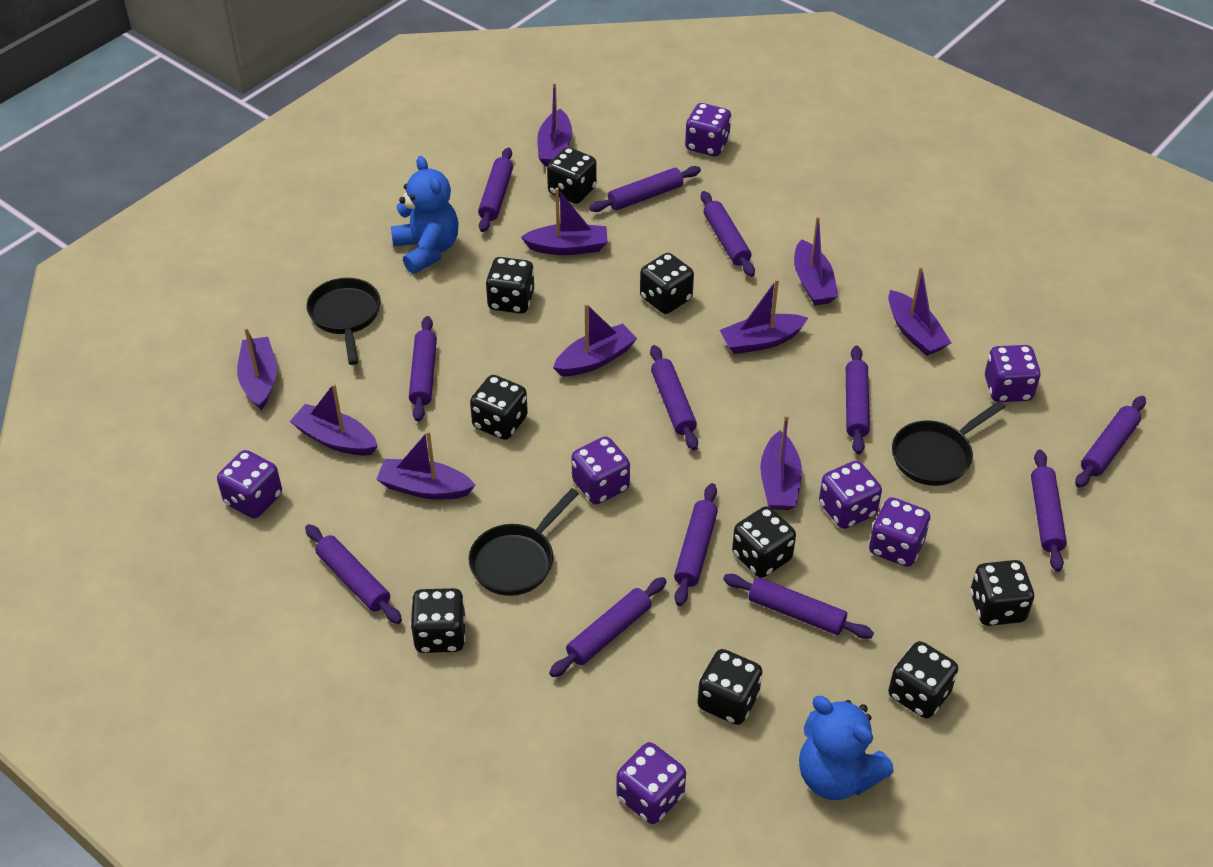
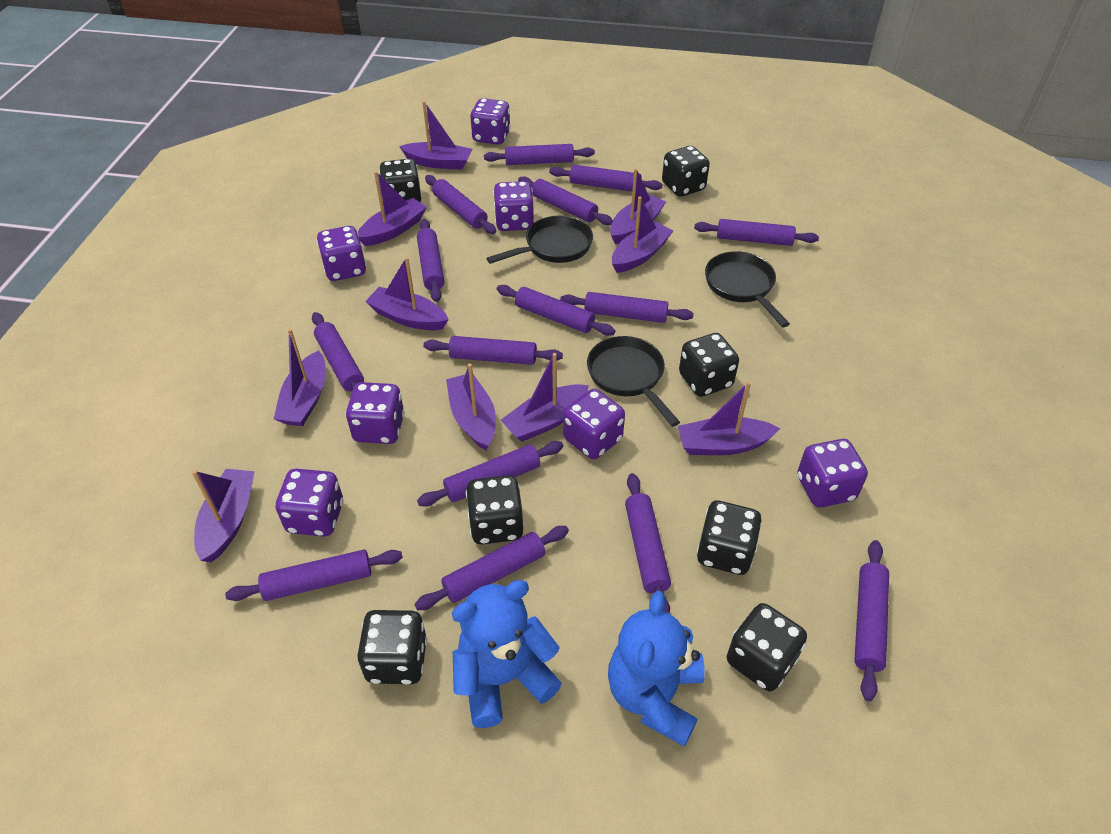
black dice: 9 -> 7
purple rolling pin: 12 -> 15

